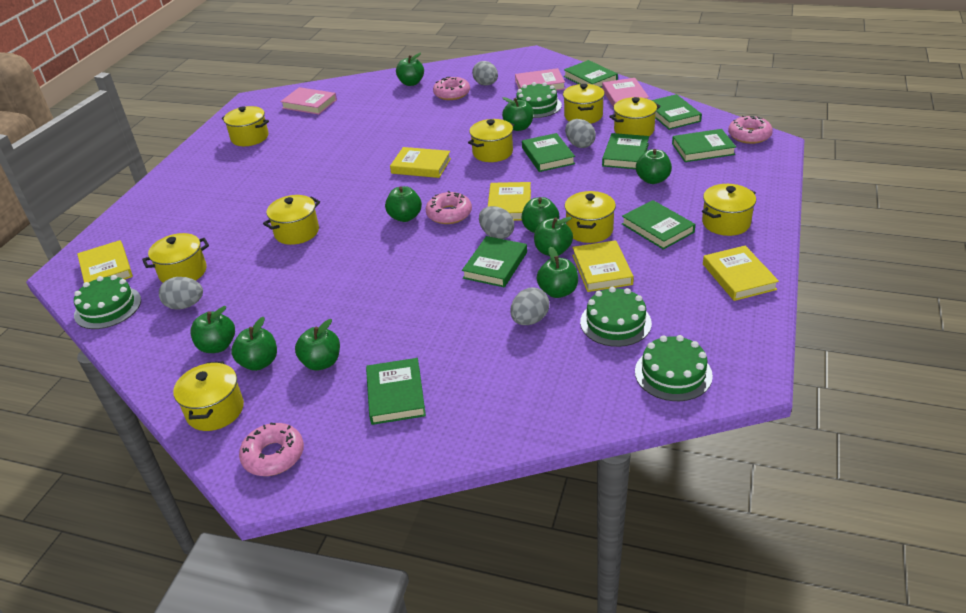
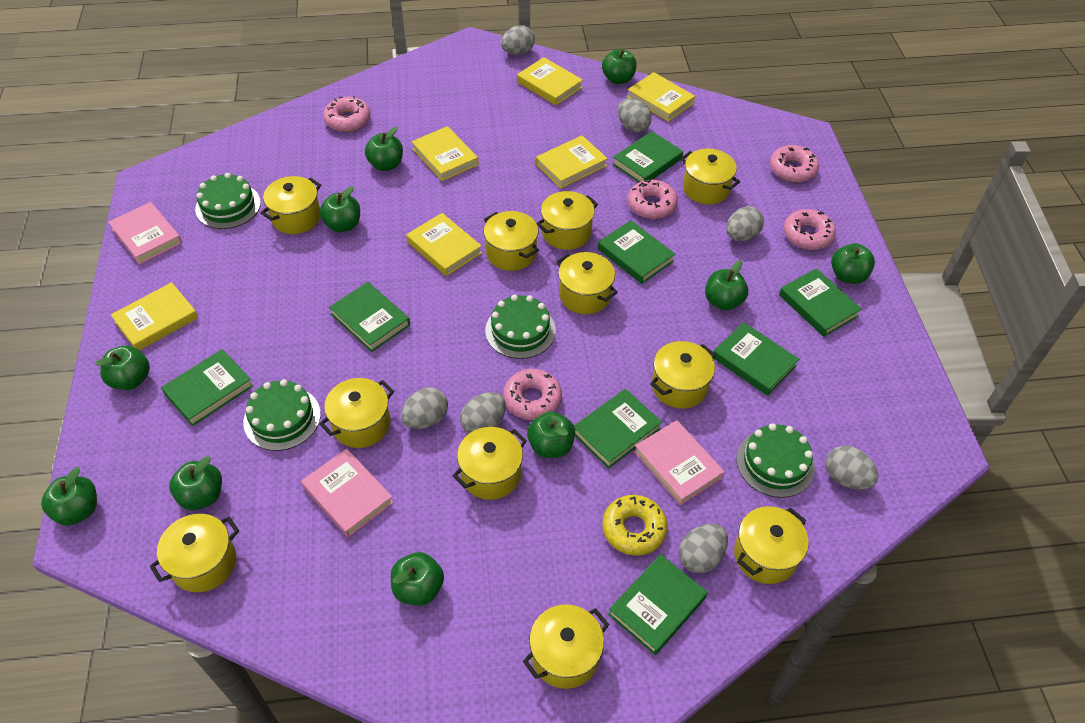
grey egg: 5 -> 7
pink donut: 4 -> 5
yellow book: 5 -> 6
yellow donut: 0 -> 1
yellow pot: 9 -> 11

